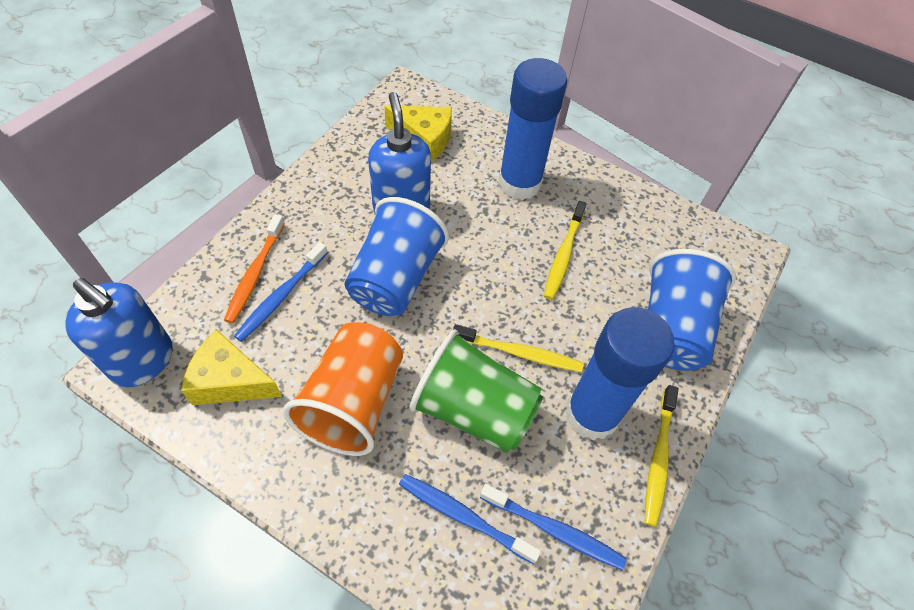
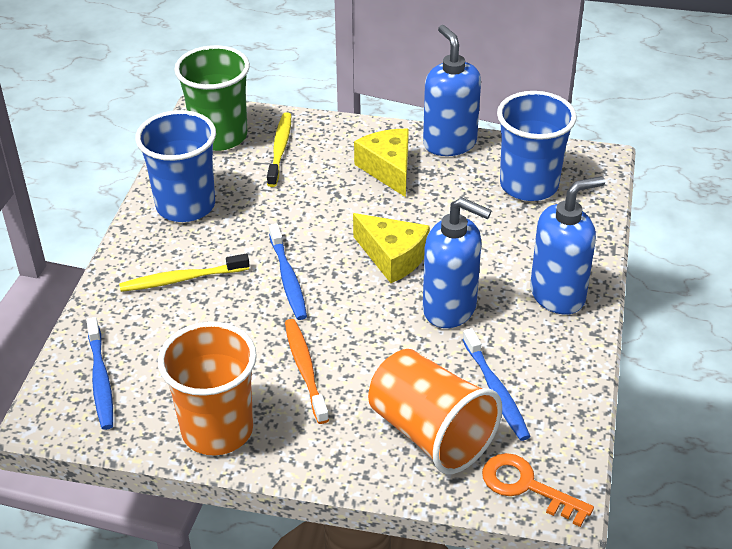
blue glue stick: 2 -> 0
blue soap dispenser: 2 -> 3
orange cup: 1 -> 2
orange key: 0 -> 1
yellow toothbrush: 3 -> 2

